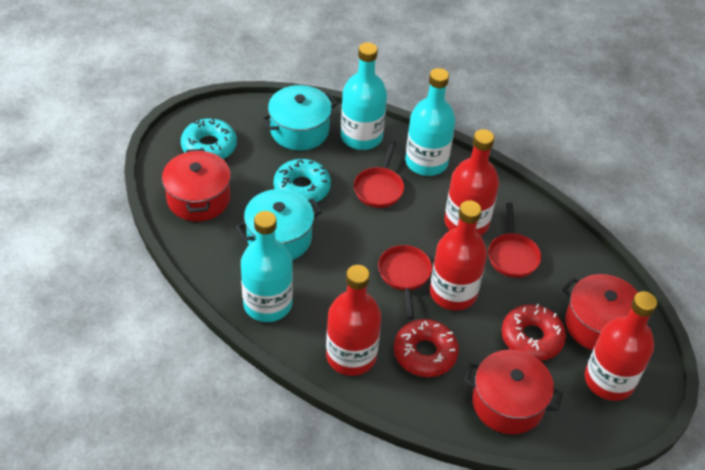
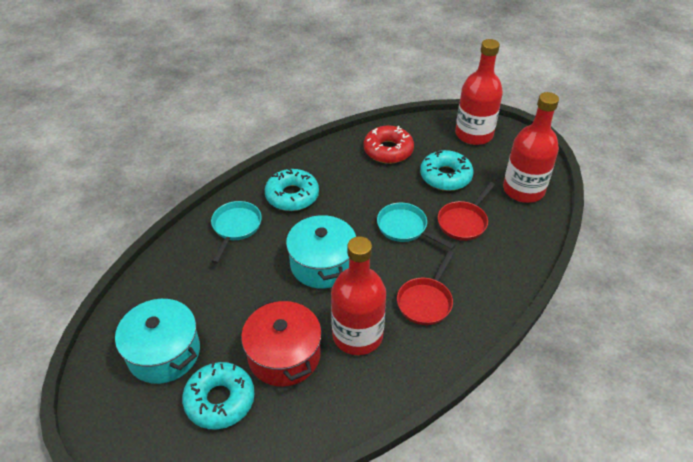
red bottle: 4 -> 3
red donut: 2 -> 1
red pan: 3 -> 2
red pot: 3 -> 1
turquoise bottle: 3 -> 0
turquoise donut: 2 -> 3
turquoise pan: 0 -> 2

